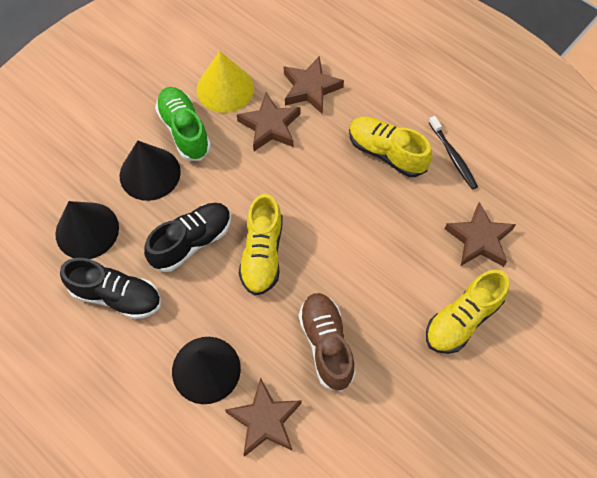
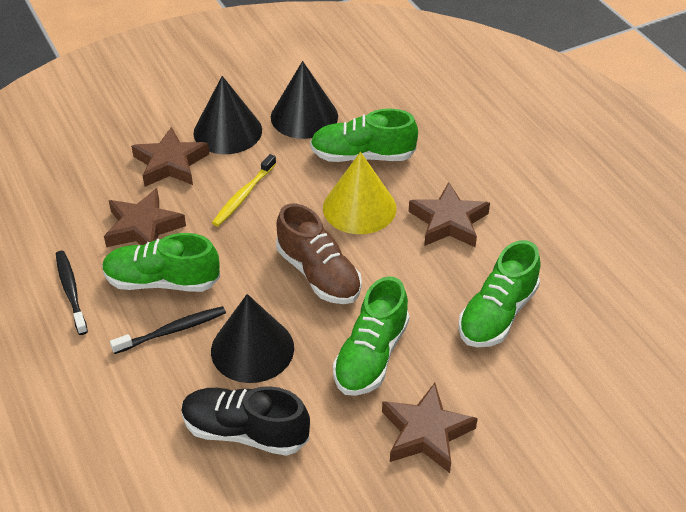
black shoe: 2 -> 1
black toothbrush: 1 -> 2
green shoe: 1 -> 4
yellow shoe: 3 -> 0
yellow toothbrush: 0 -> 1

